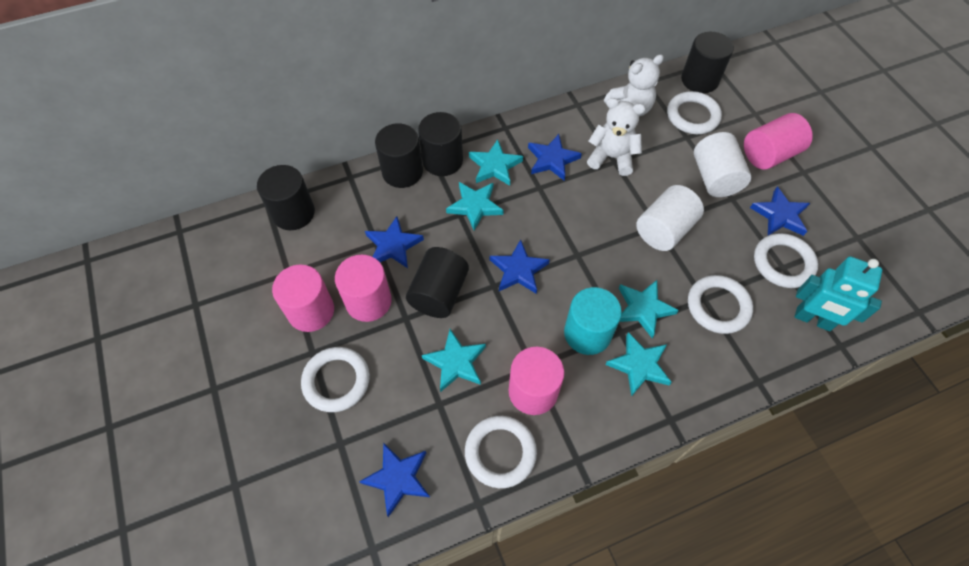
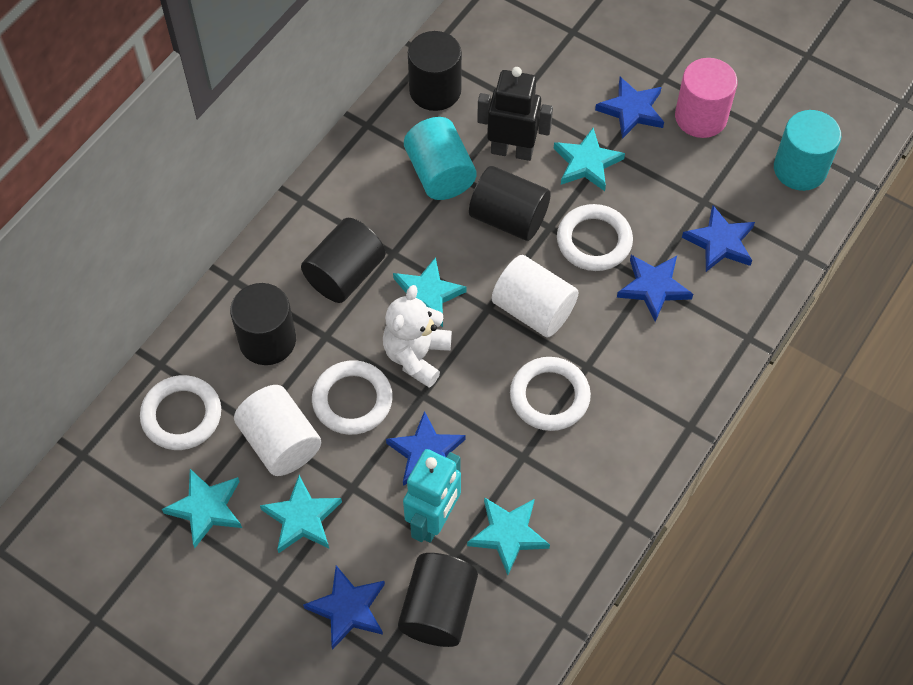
black robot: 0 -> 1
pink cylinder: 4 -> 1
turquoise cylinder: 1 -> 2
white ring: 5 -> 4
white teddy bear: 2 -> 1

